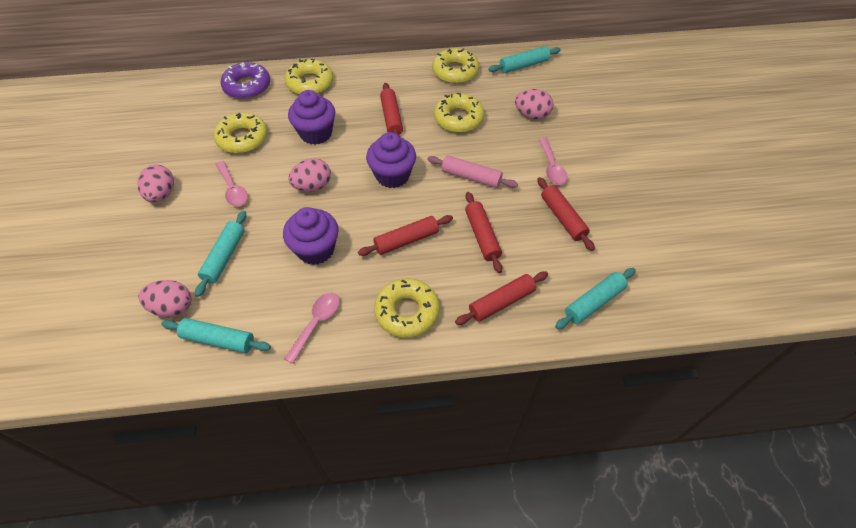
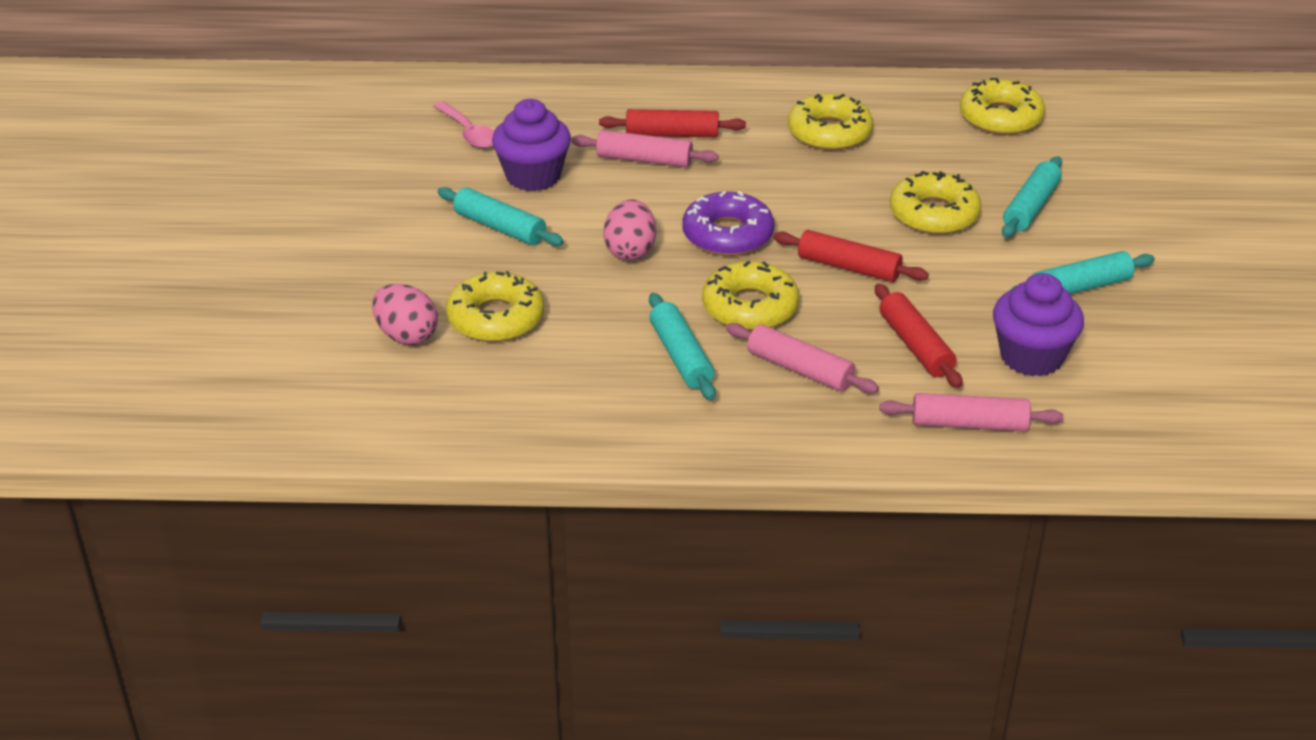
pink egg: 4 -> 2
pink rolling pin: 1 -> 3
pink spoon: 3 -> 1
purple cupcake: 3 -> 2
red rolling pin: 5 -> 3

